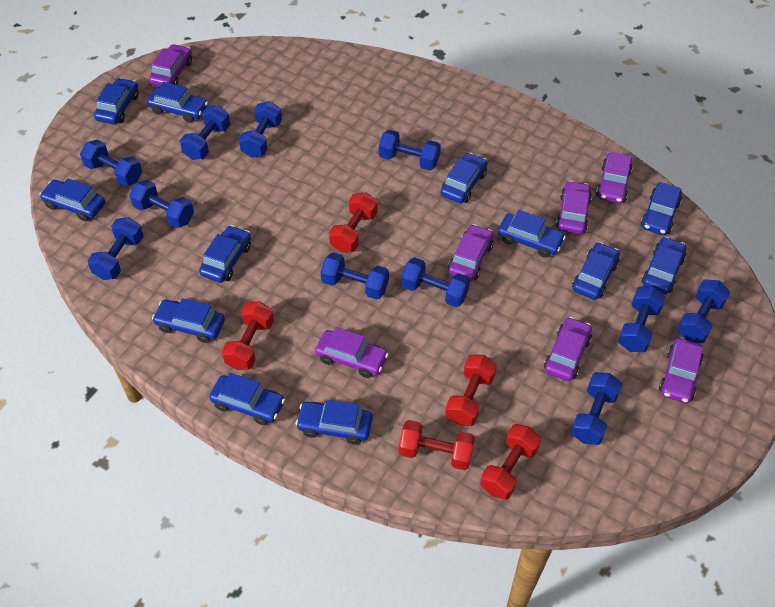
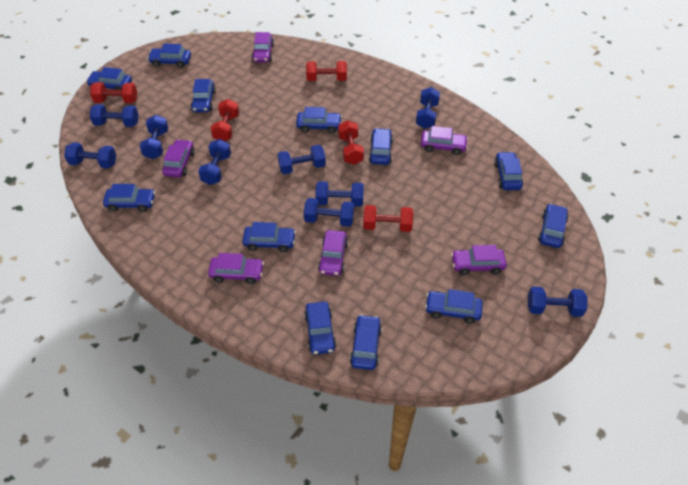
blue dumbbell: 11 -> 9
purple car: 7 -> 6

